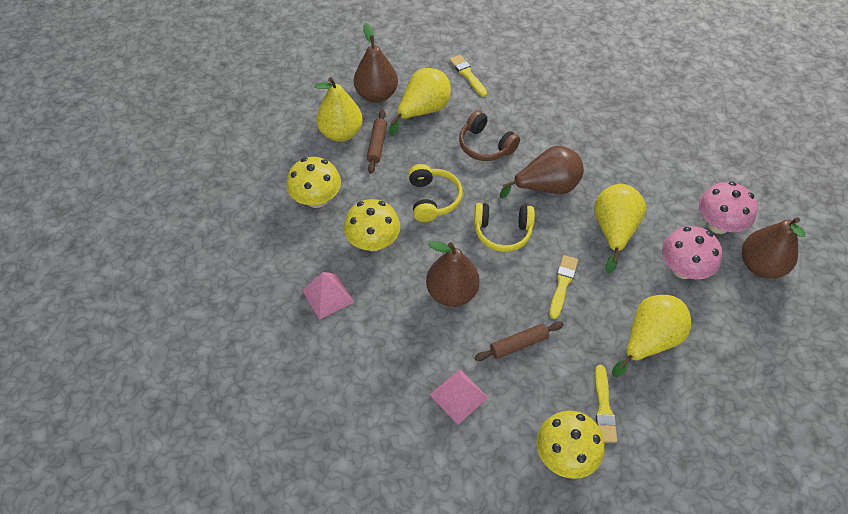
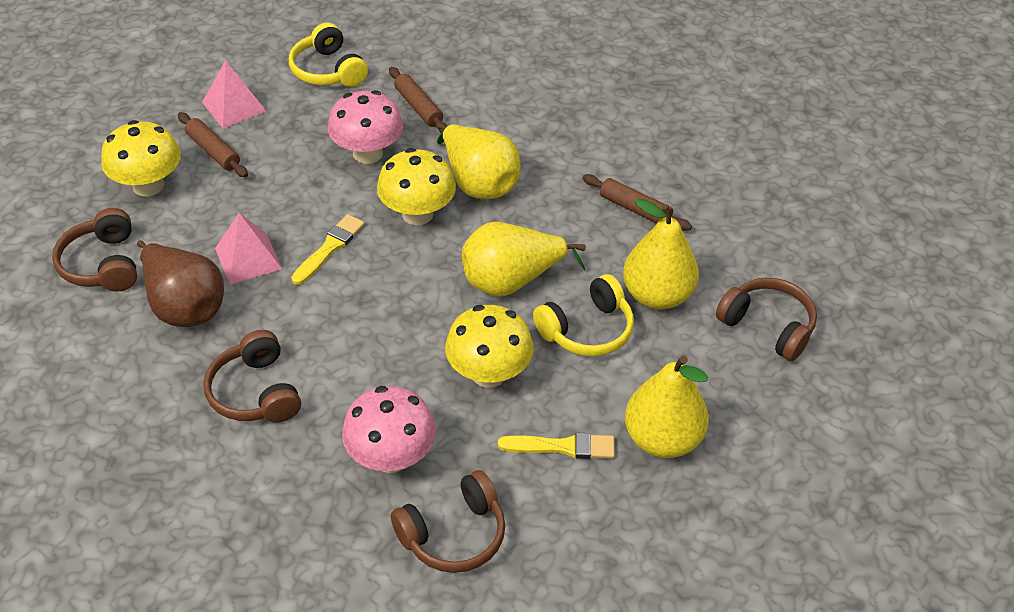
brown headphones: 1 -> 4
brown pear: 4 -> 1
brown rolling pin: 2 -> 3
yellow brush: 3 -> 2

